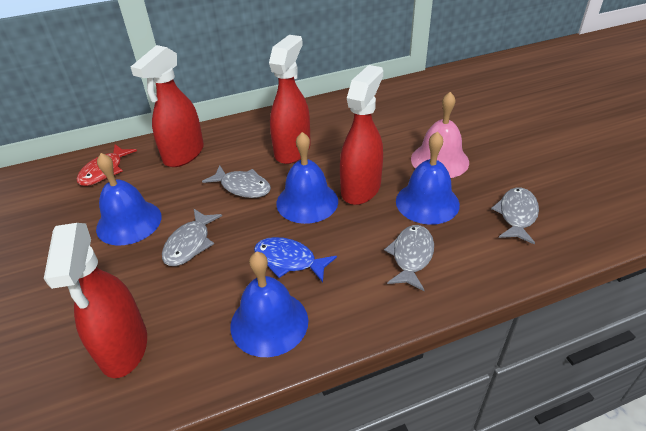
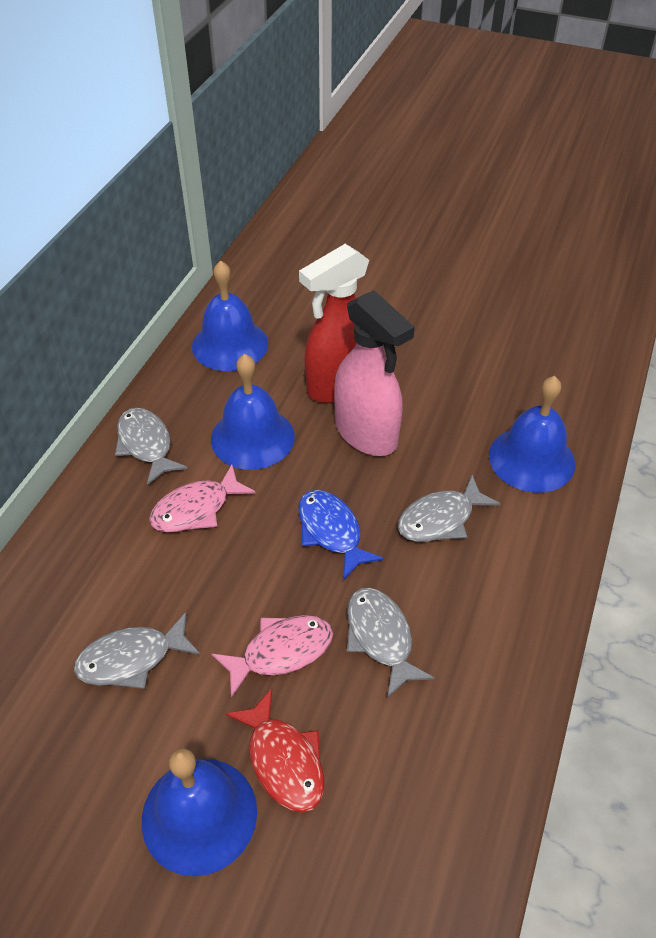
pink bell: 1 -> 0
pink fish: 0 -> 2
pink spray bottle: 0 -> 1
red spray bottle: 4 -> 1

